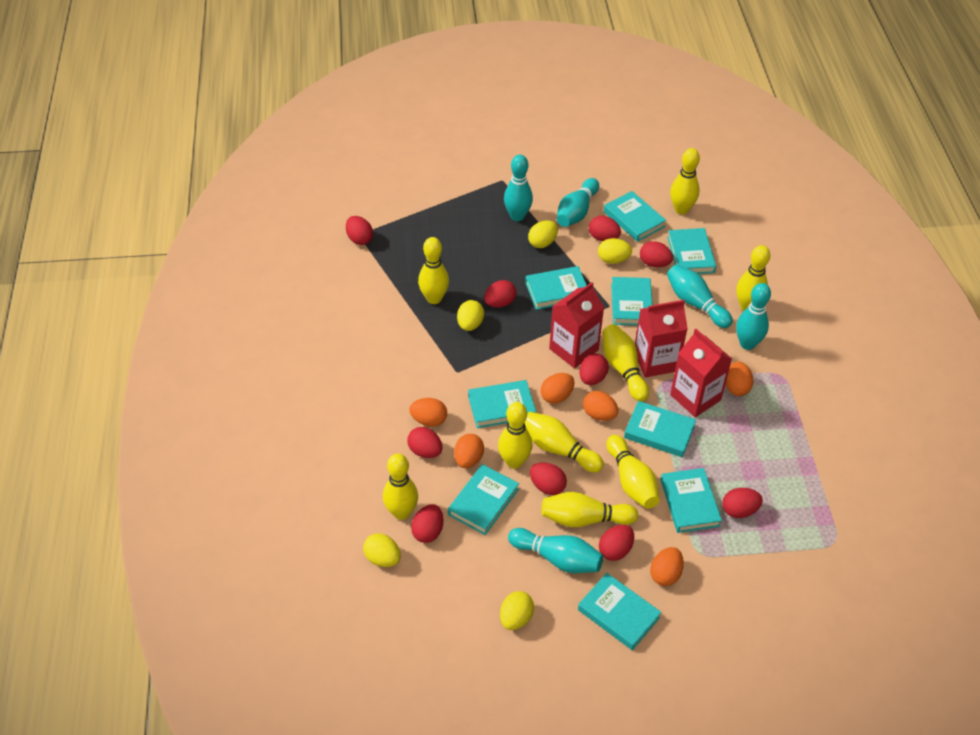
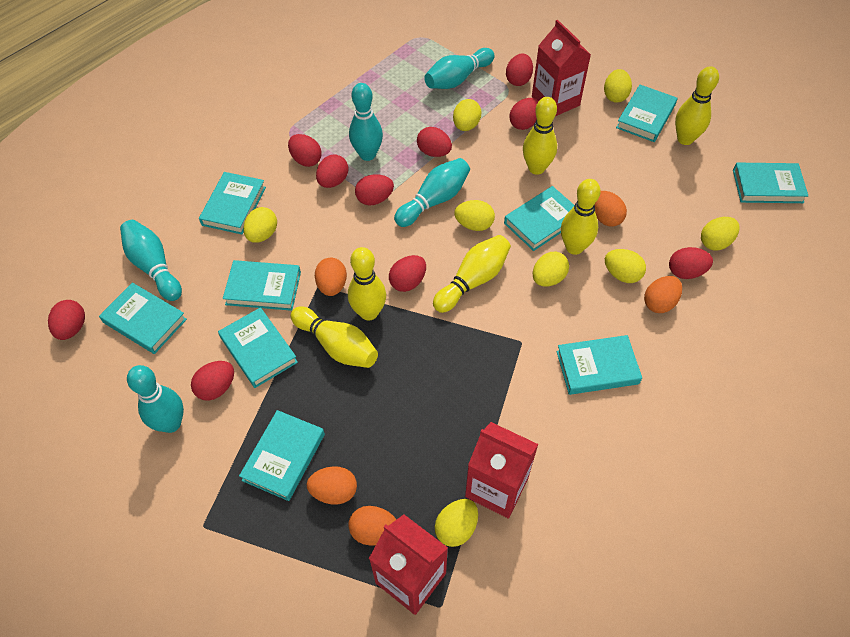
orange egg: 6 -> 5
yellow bowling pin: 9 -> 6
yellow egg: 5 -> 8

